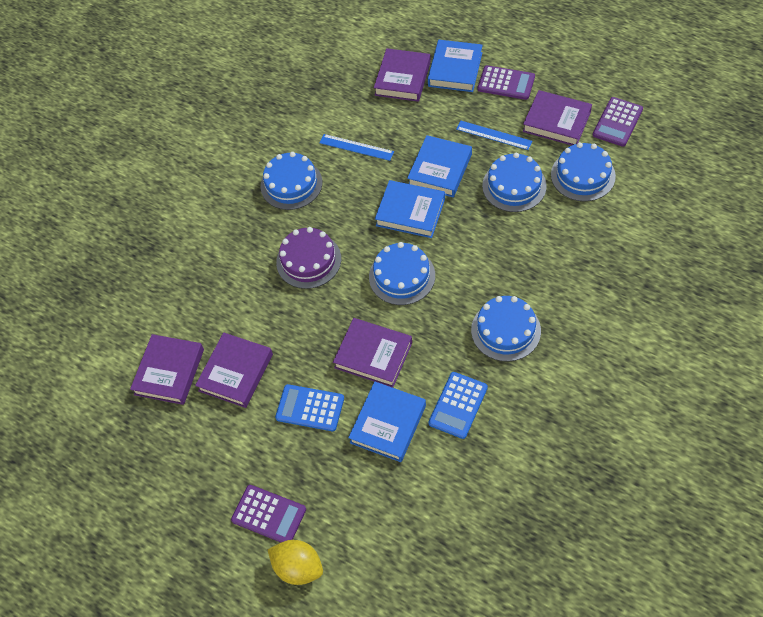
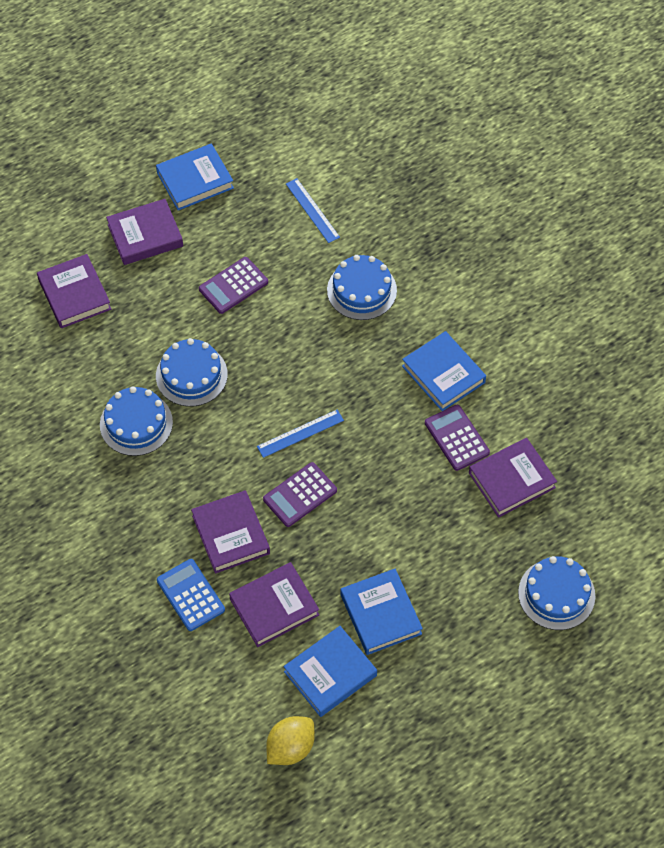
blue cake: 5 -> 4
blue calculator: 2 -> 1
purple cake: 1 -> 0

